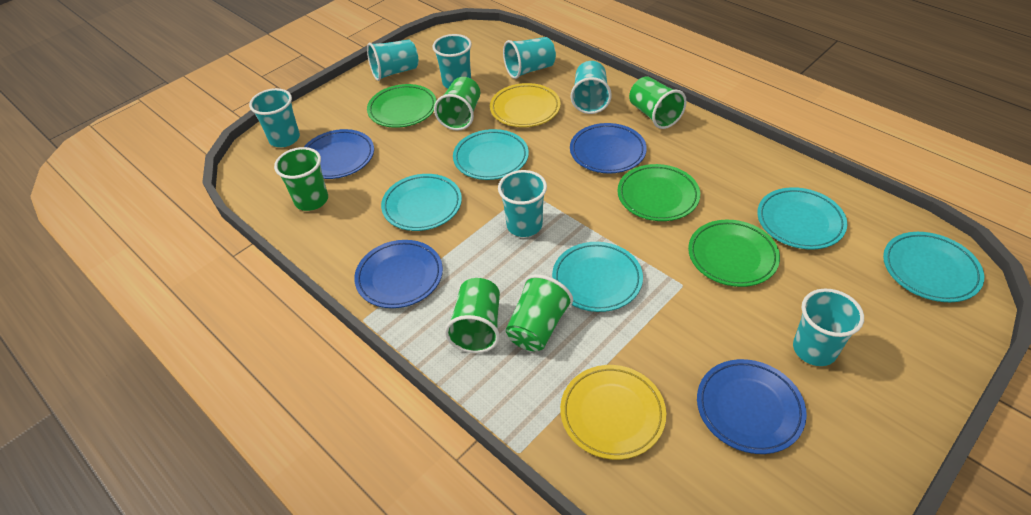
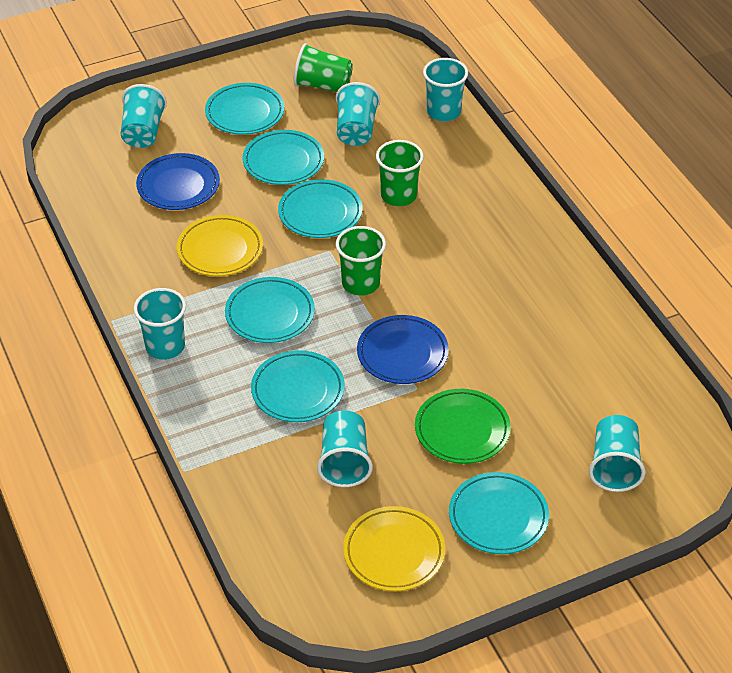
blue plate: 4 -> 2
green cup: 5 -> 3
green plate: 3 -> 1
turquoise cup: 7 -> 6
turquoise plate: 5 -> 6

